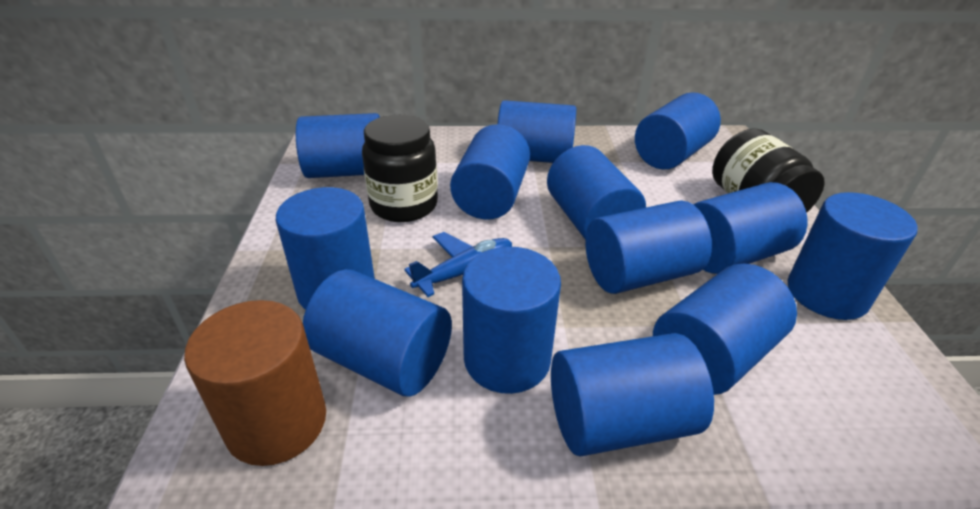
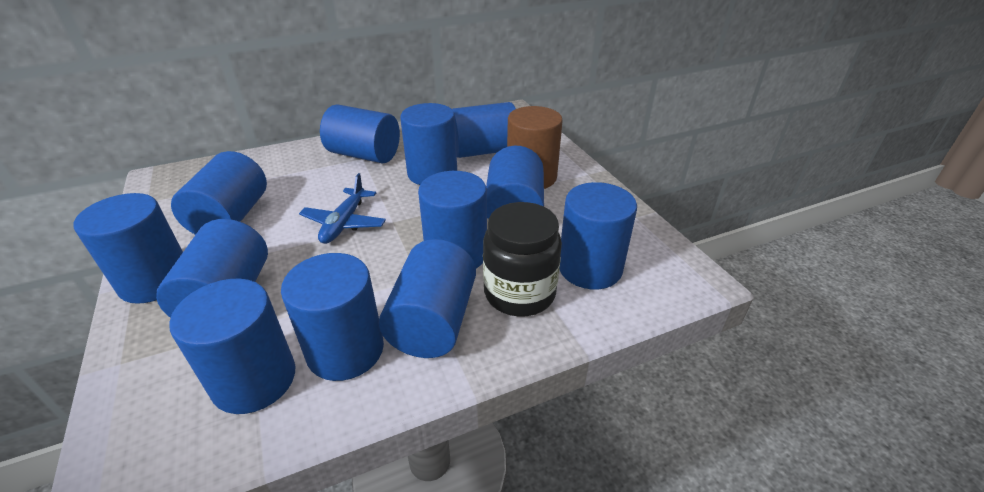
black jar: 2 -> 1
blue cylinder: 13 -> 12

